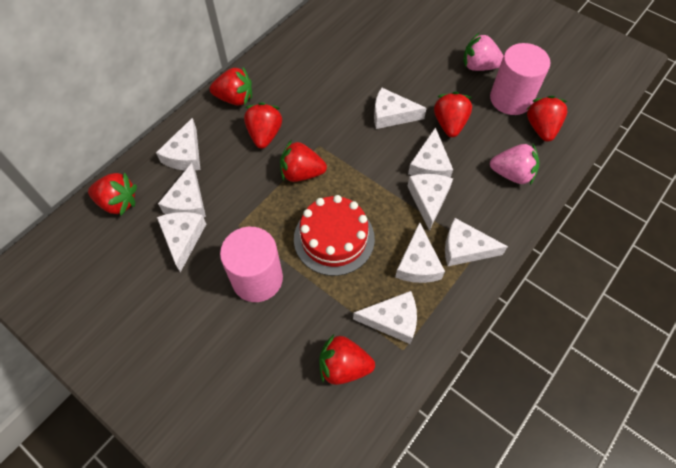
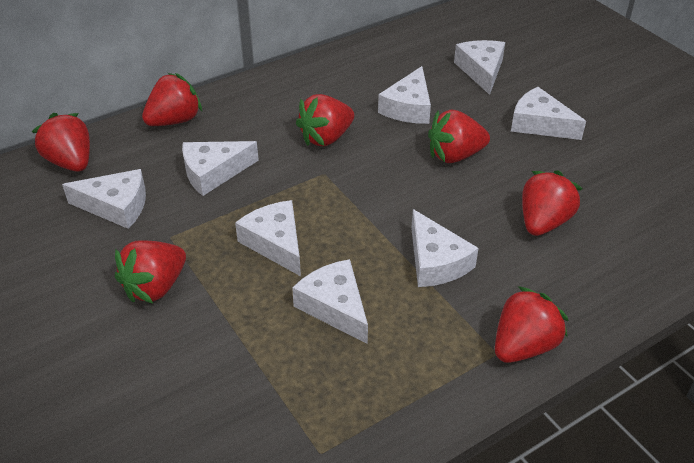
pink cylinder: 2 -> 0
pink strawberry: 2 -> 0
red cake: 1 -> 0
white cheese: 9 -> 8

